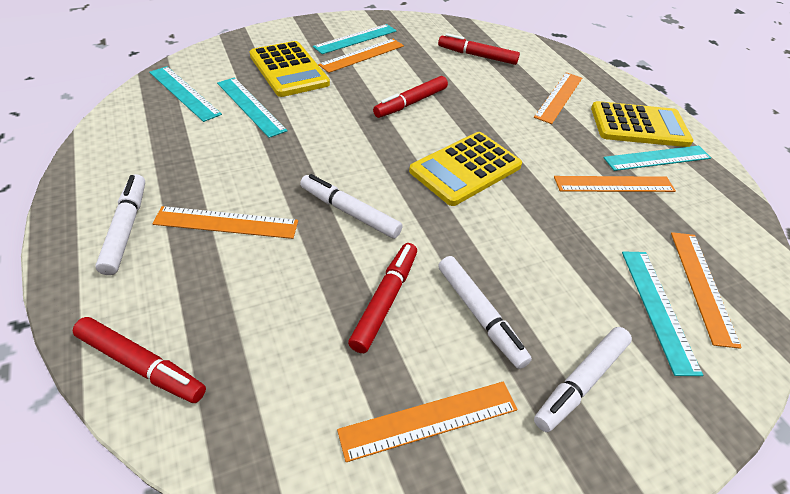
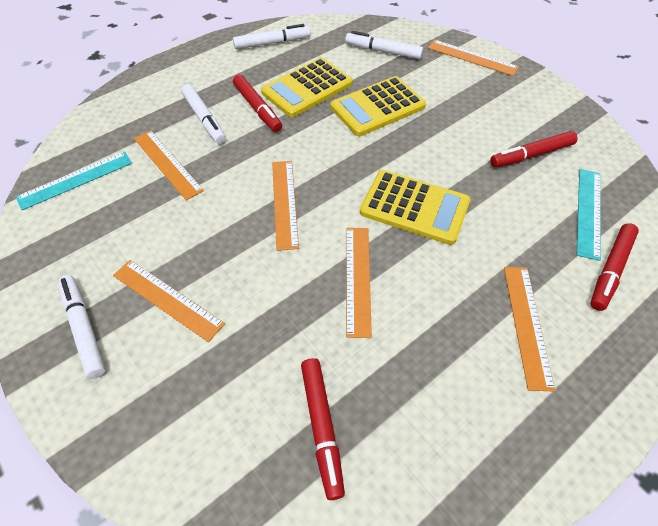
turquoise ruler: 5 -> 2

